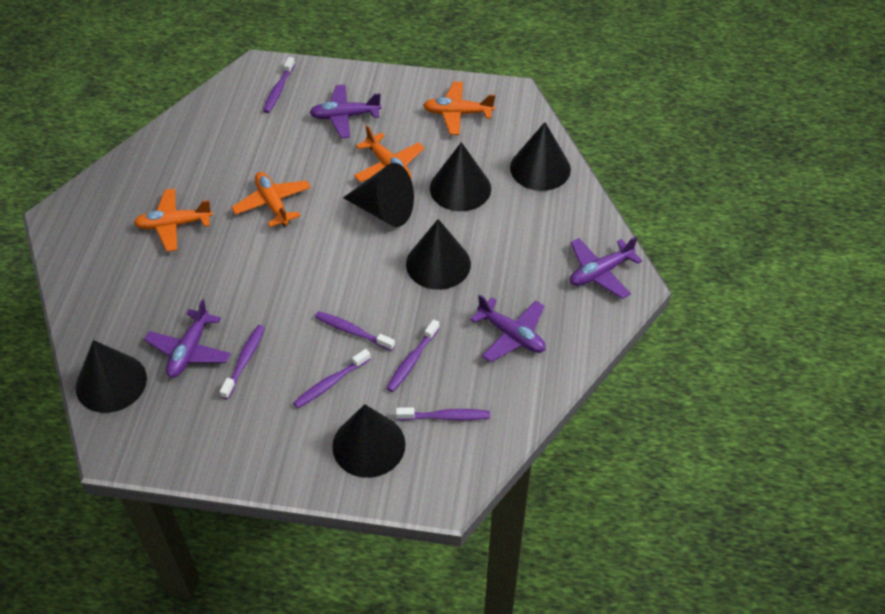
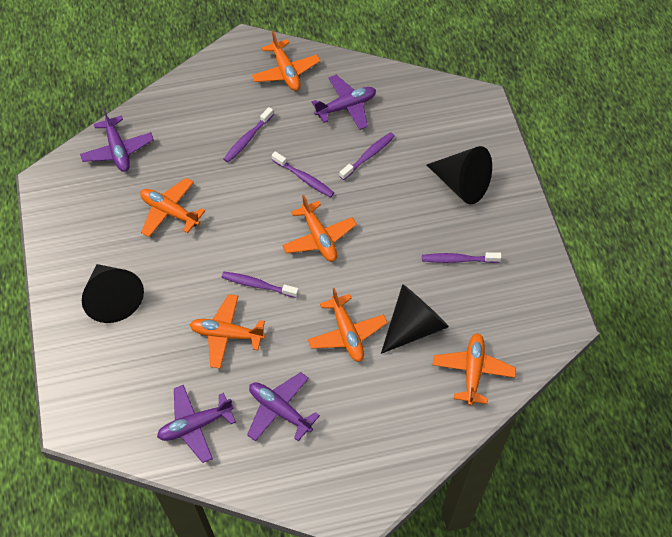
black cone: 6 -> 3
orange plane: 4 -> 6
purple toothbrush: 6 -> 5

